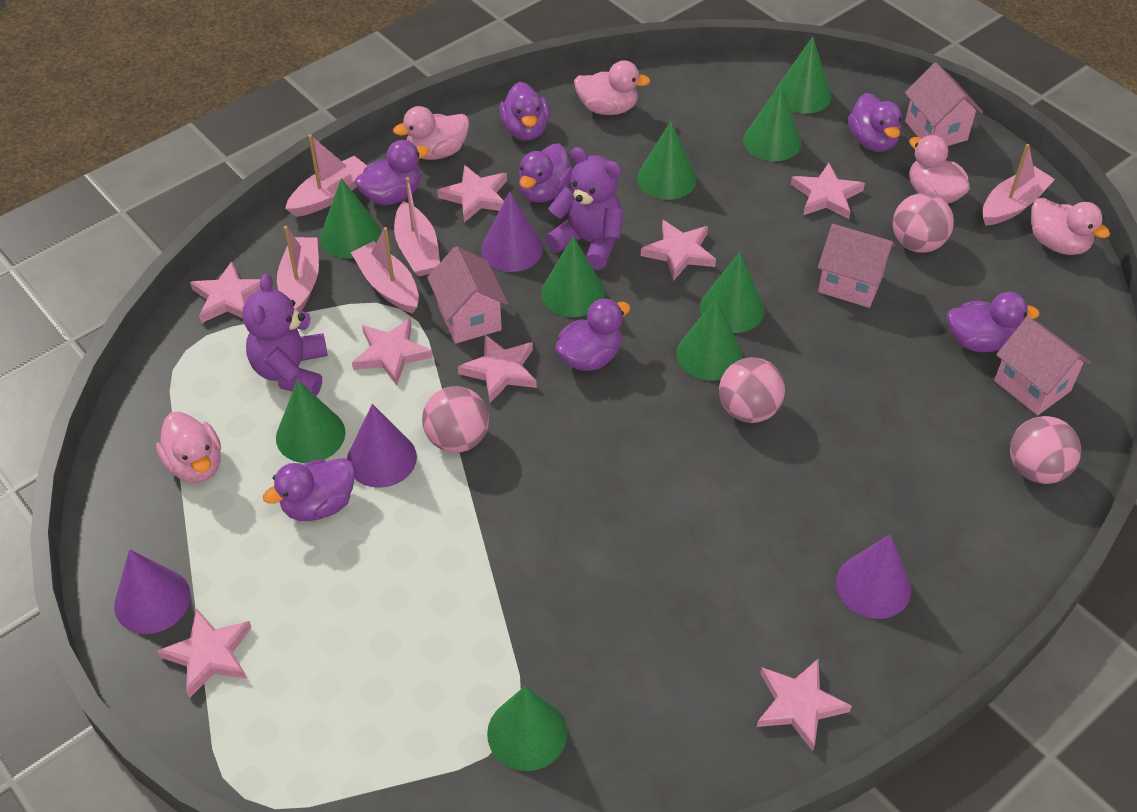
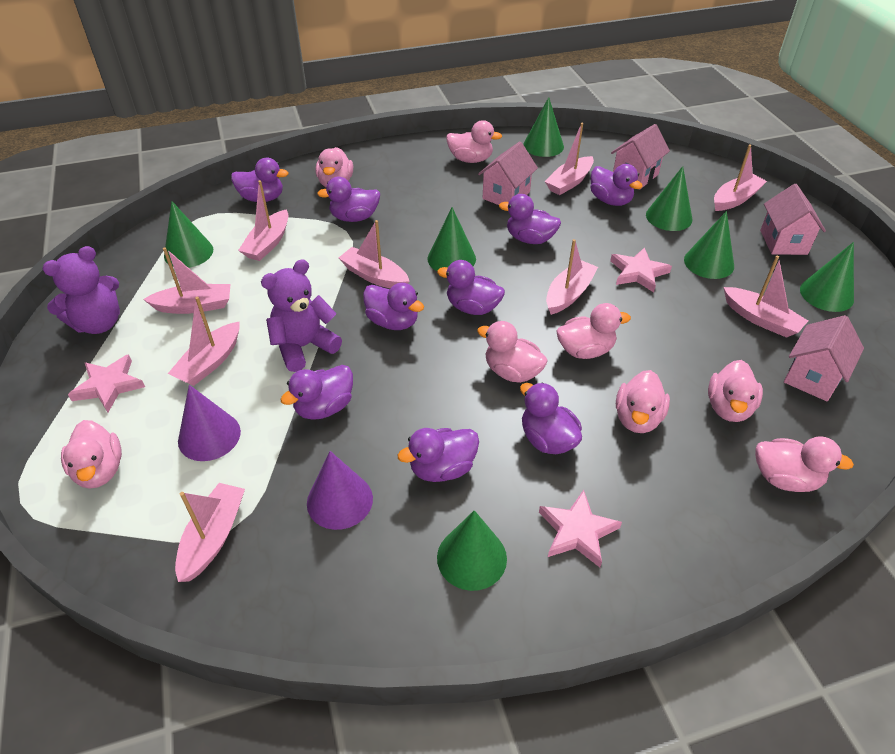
green cone: 9 -> 7
pink ball: 4 -> 0
pink boat: 5 -> 9
pink duck: 5 -> 8
pink star: 8 -> 3
purple cone: 4 -> 2
purple duck: 7 -> 9

